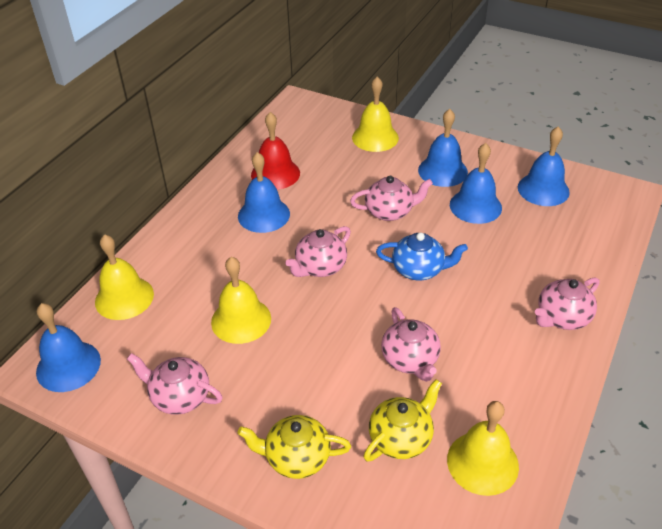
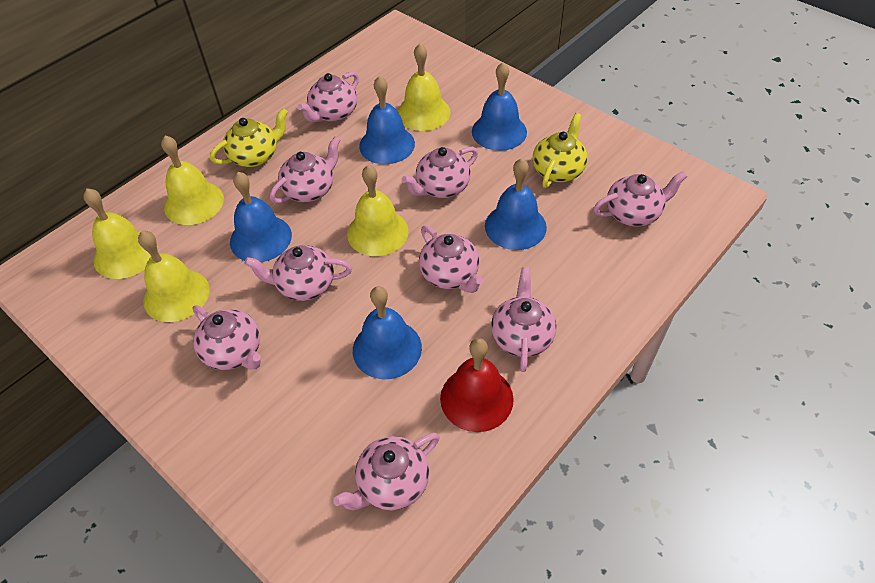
blue teapot: 1 -> 0
pink teapot: 5 -> 9
yellow bell: 4 -> 5

